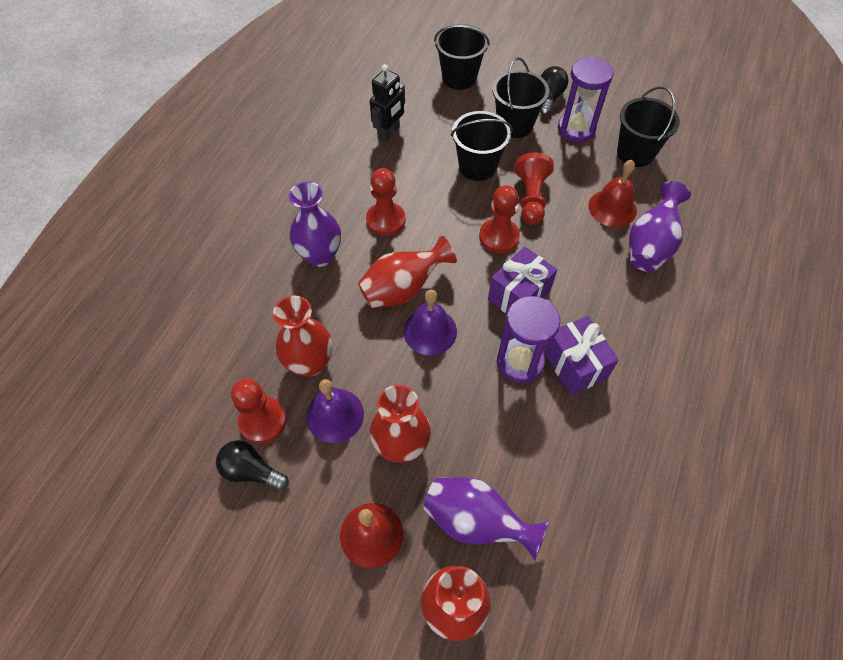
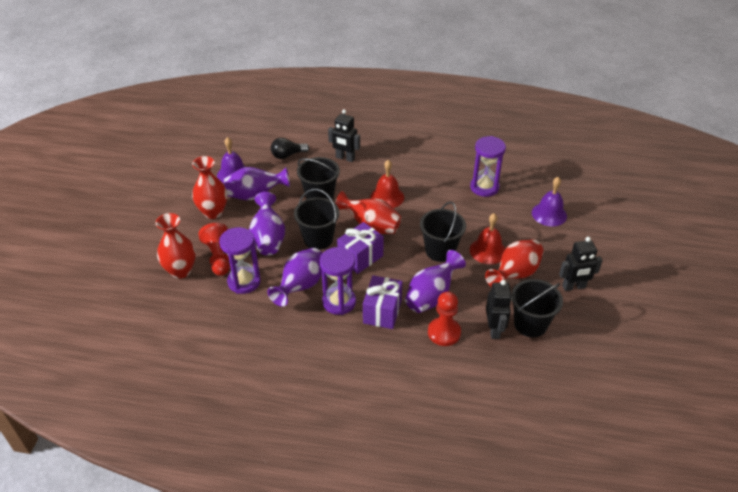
black light bulb: 2 -> 1
black robot: 1 -> 3
purple hourglass: 2 -> 3
purple vase: 3 -> 4
red pawn: 4 -> 2

